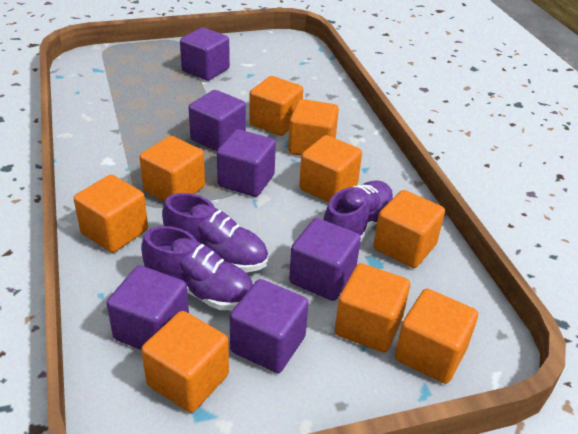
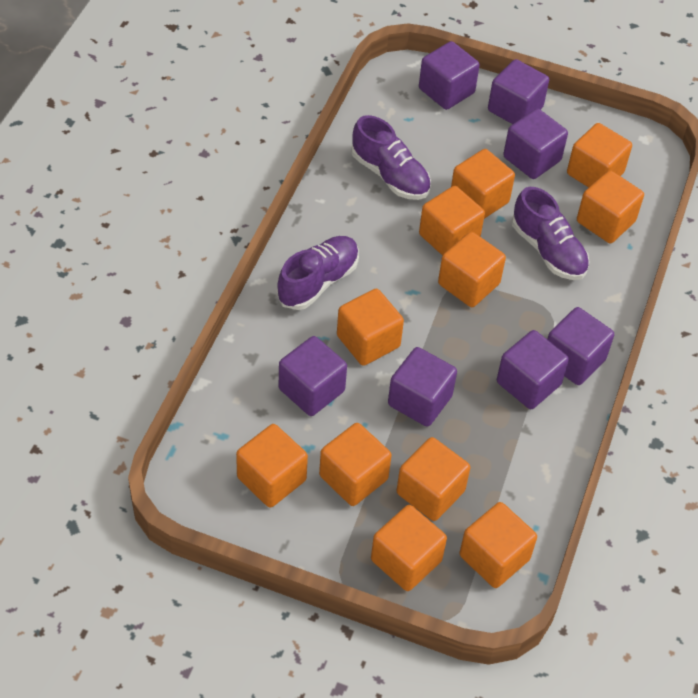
orange cube: 9 -> 11
purple cube: 6 -> 7

